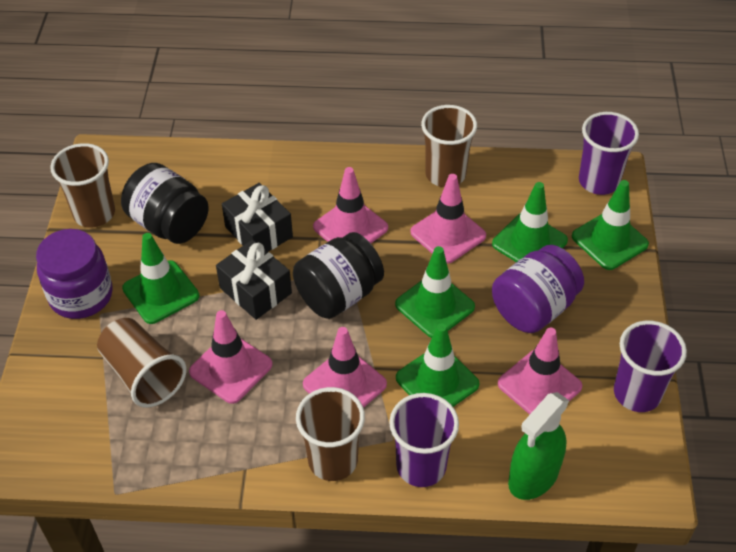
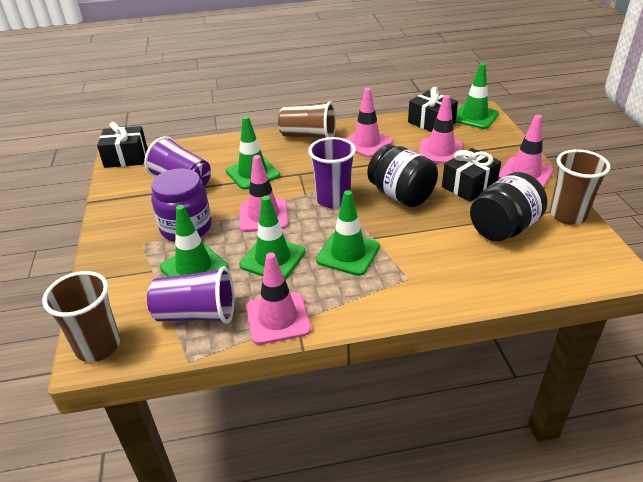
black gift: 2 -> 3
brown cup: 4 -> 3
green spray bottle: 1 -> 0
purple jar: 2 -> 1

